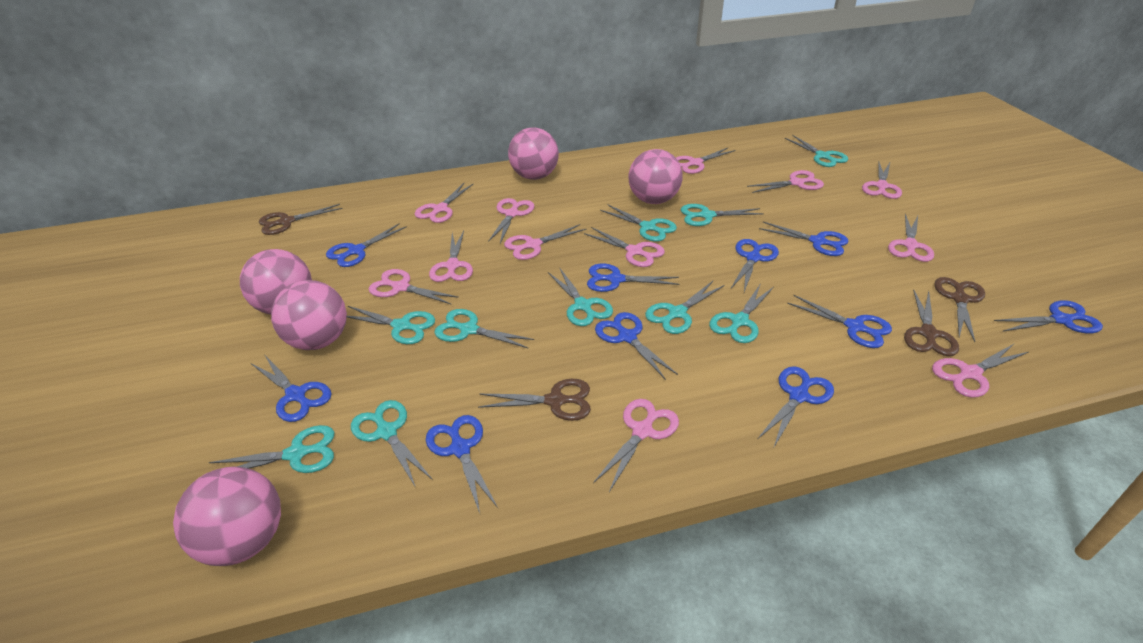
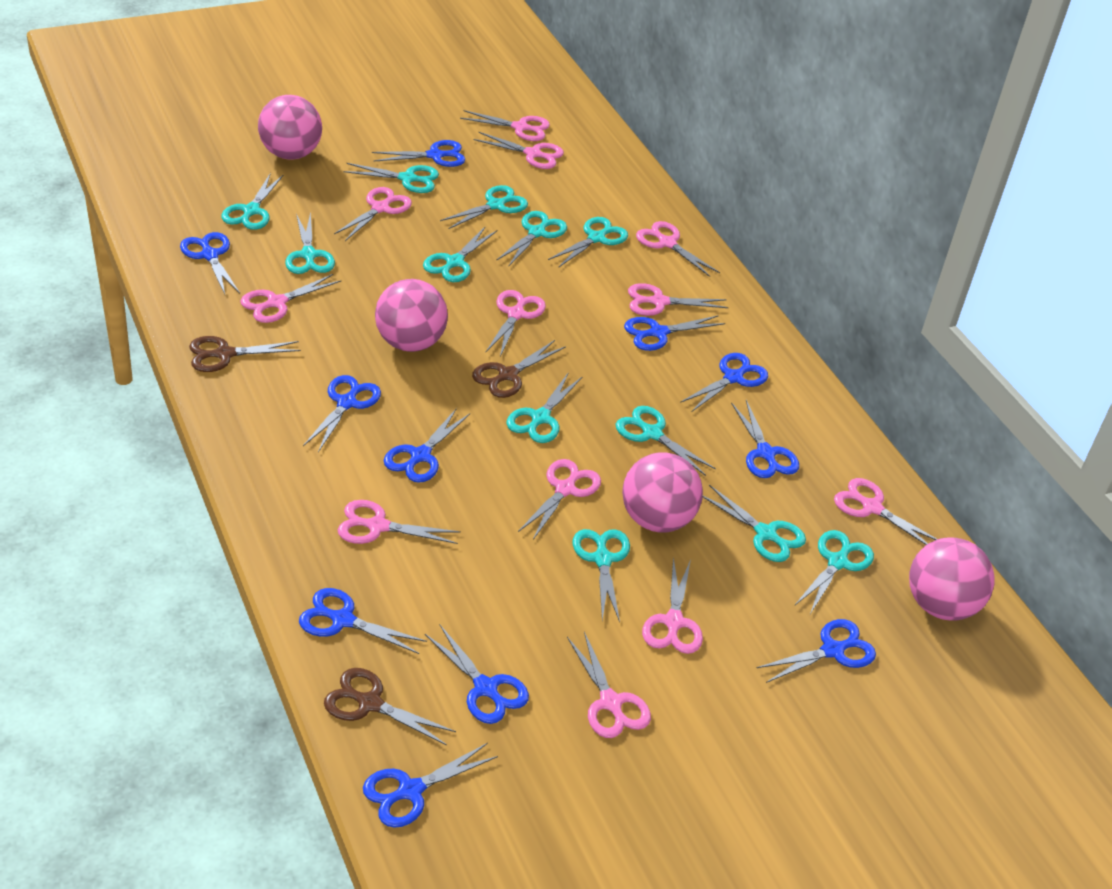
blue scissors: 10 -> 11
brown scissors: 4 -> 3
pink ball: 5 -> 4
turquoise scissors: 10 -> 12

